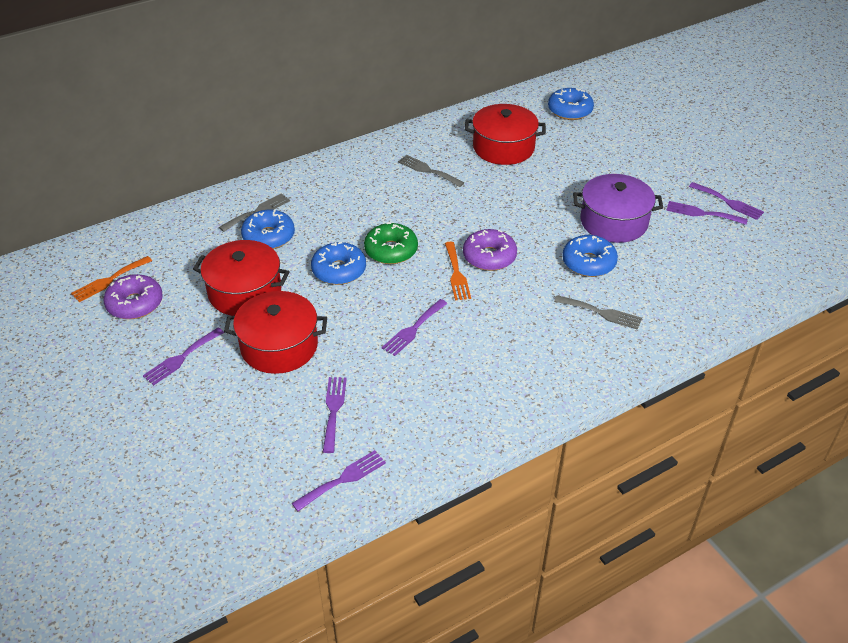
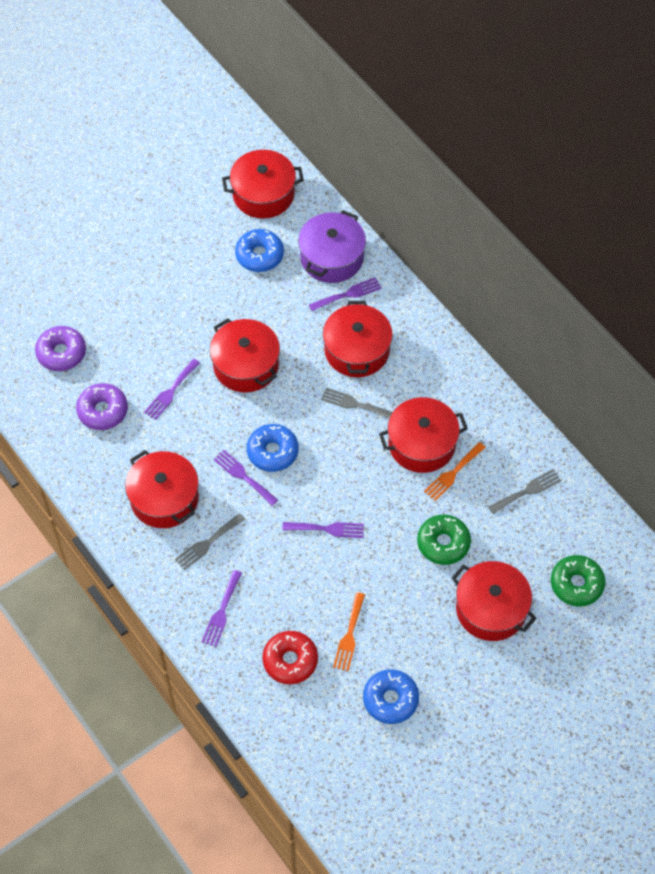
blue donut: 4 -> 3
green donut: 1 -> 2
purple fork: 6 -> 5
red donut: 0 -> 1
red pot: 3 -> 6

